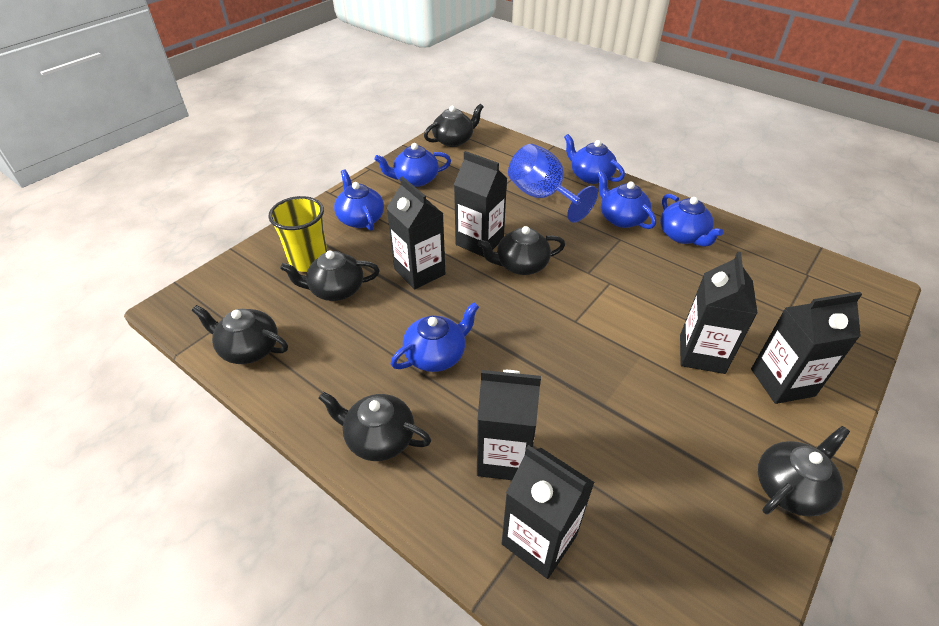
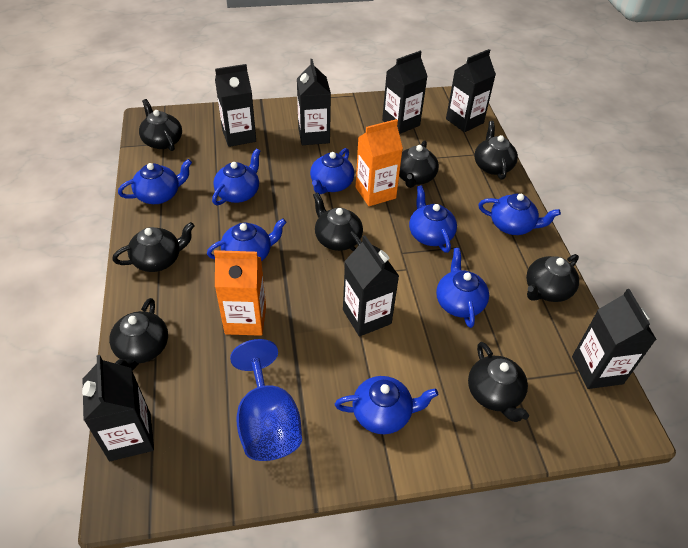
black carton: 6 -> 7
black teapot: 6 -> 8
blue teapot: 6 -> 8
orange carton: 0 -> 2
yellow cup: 1 -> 0

